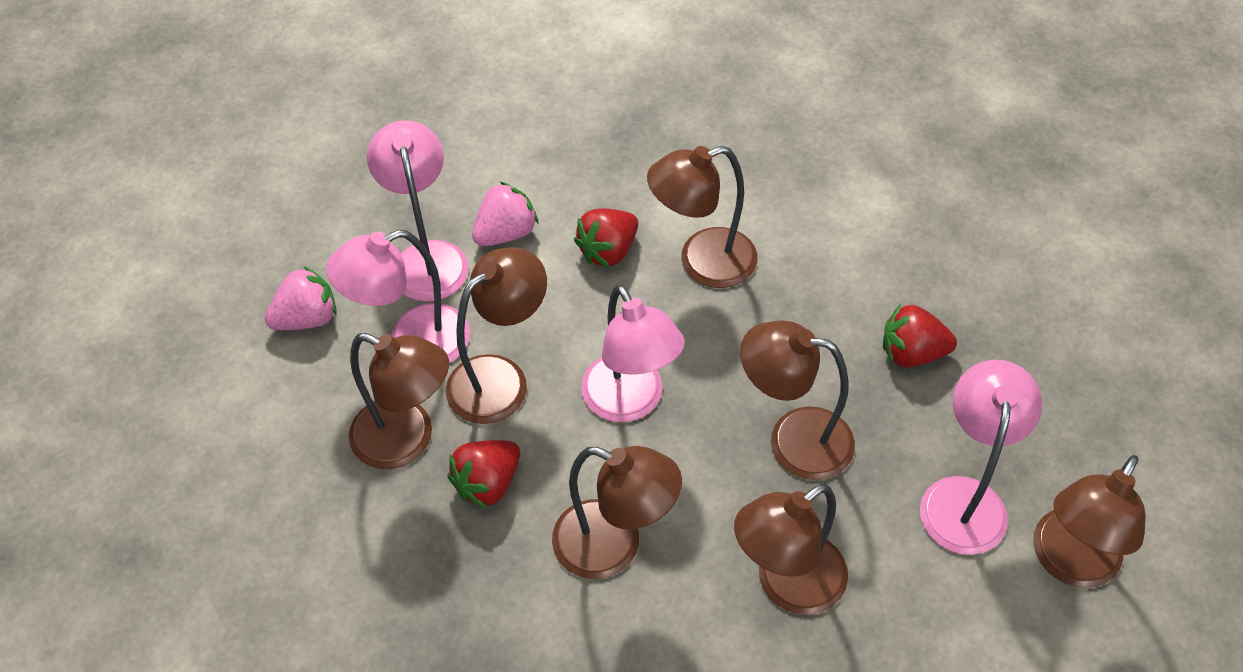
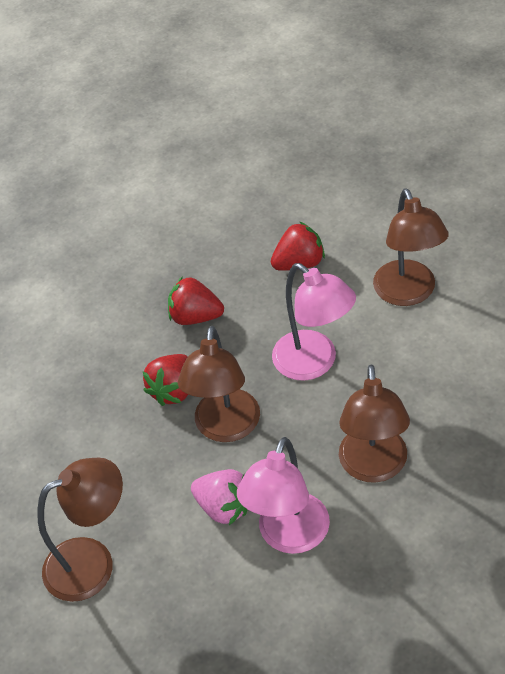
brown lamp: 7 -> 4
pink lamp: 4 -> 2
pink strawberry: 2 -> 1

